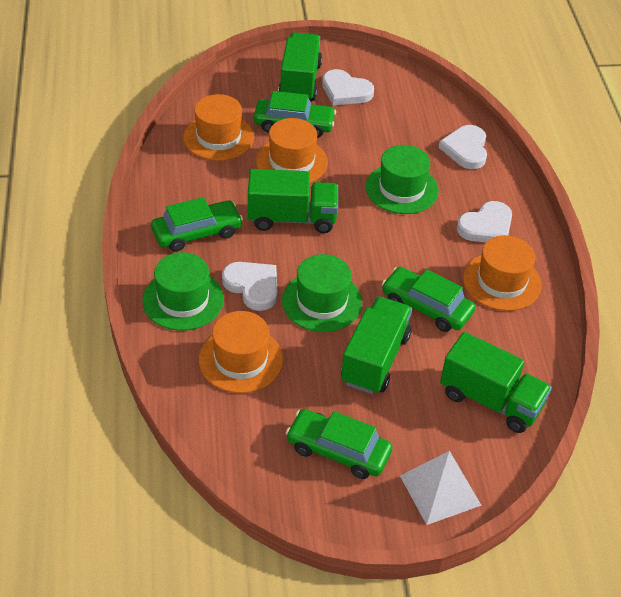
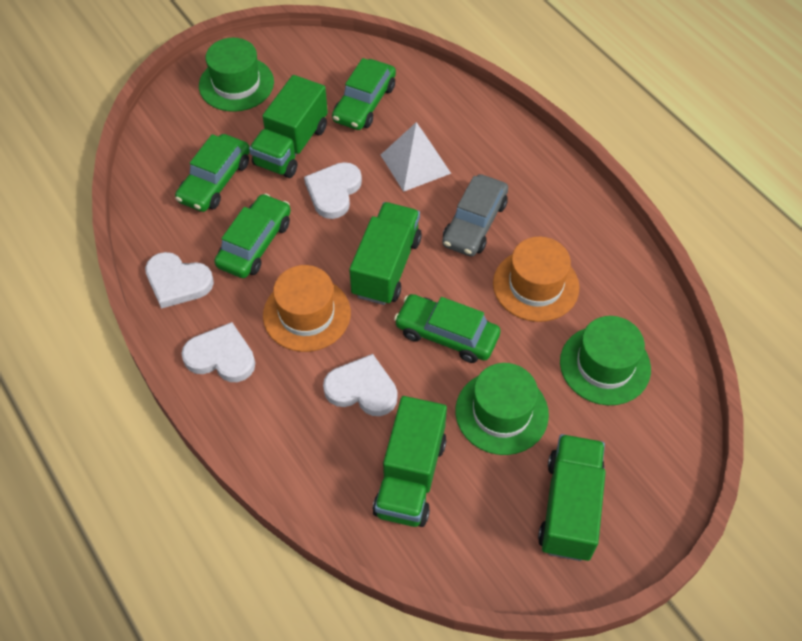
grey car: 0 -> 1
orange hat: 4 -> 2

